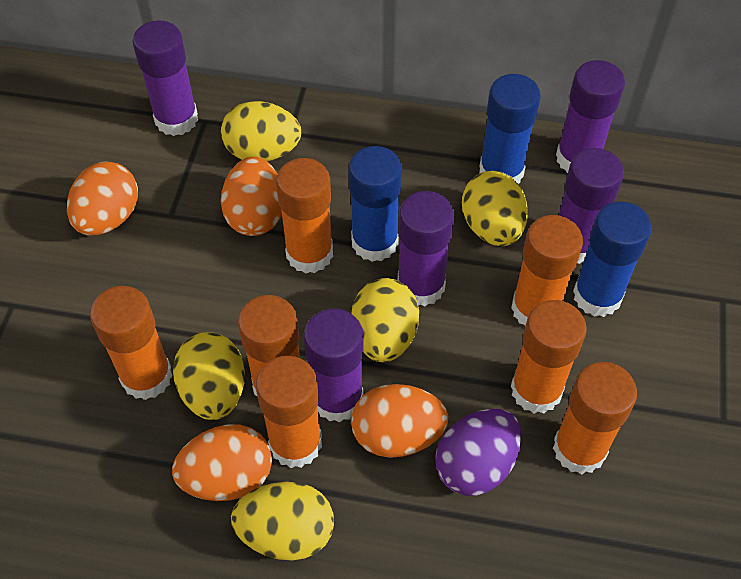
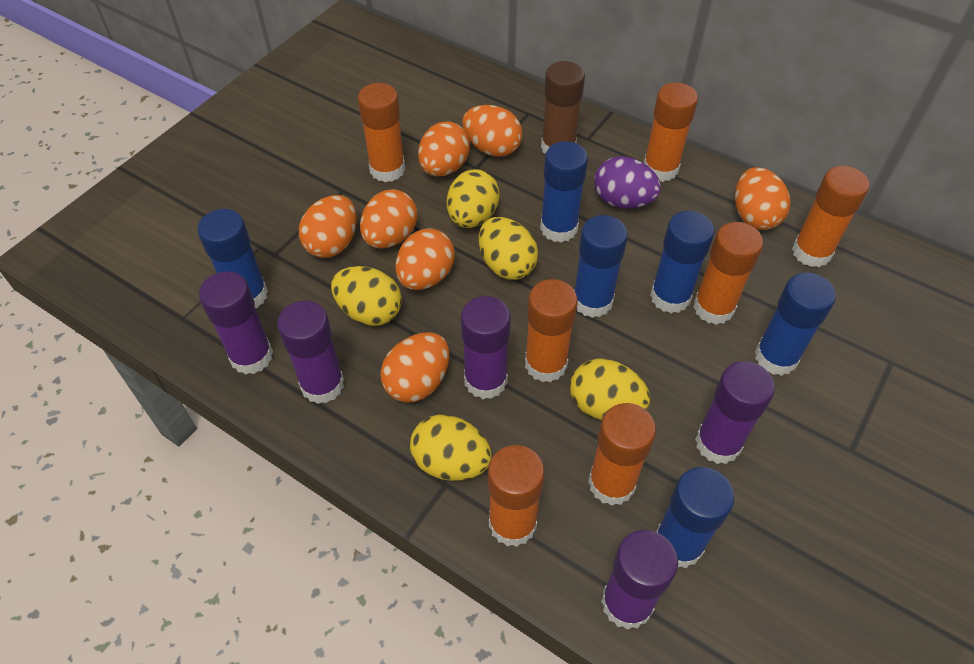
blue glue stick: 3 -> 6
brown glue stick: 0 -> 1
orange egg: 4 -> 7

